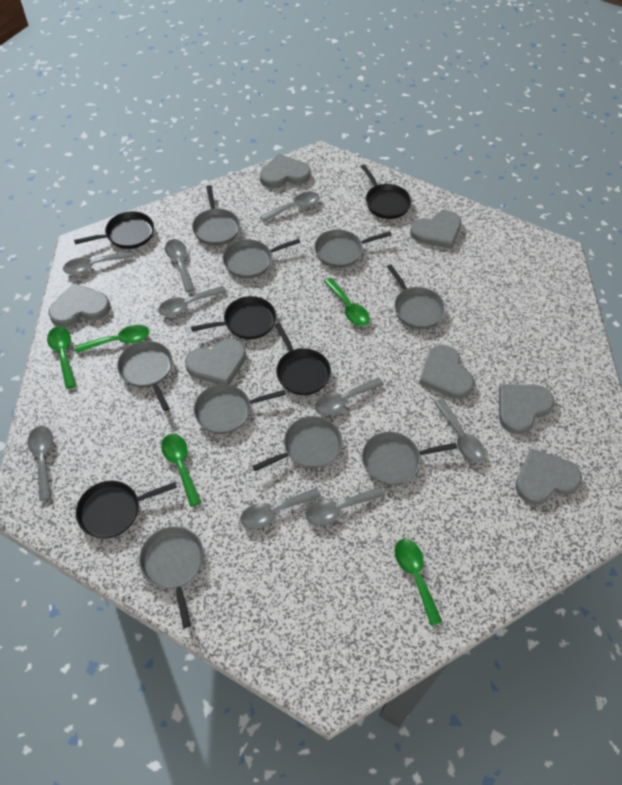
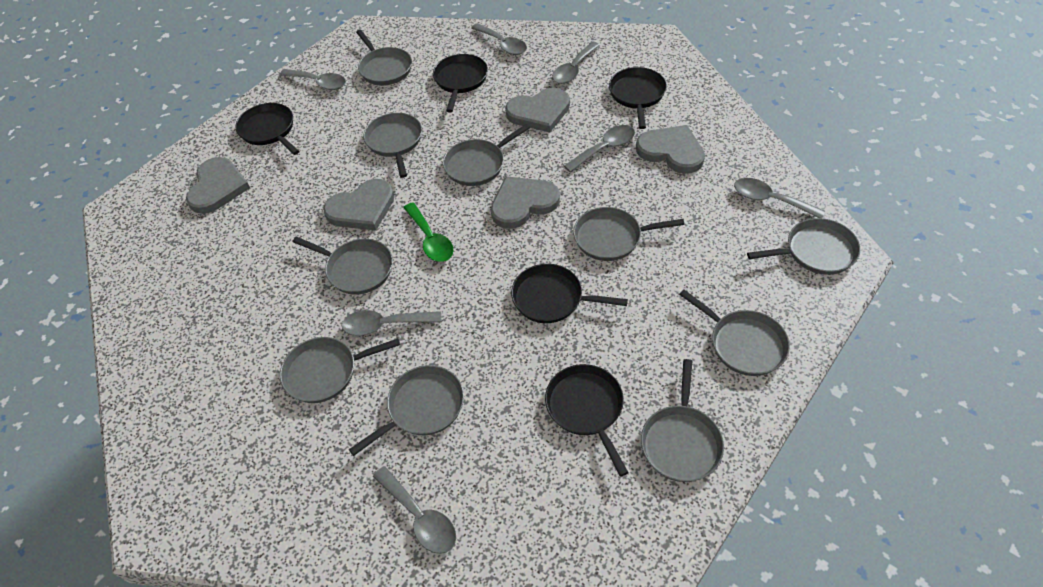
green spoon: 5 -> 1
grey heart: 7 -> 5
grey pan: 9 -> 10
grey spoon: 9 -> 7

